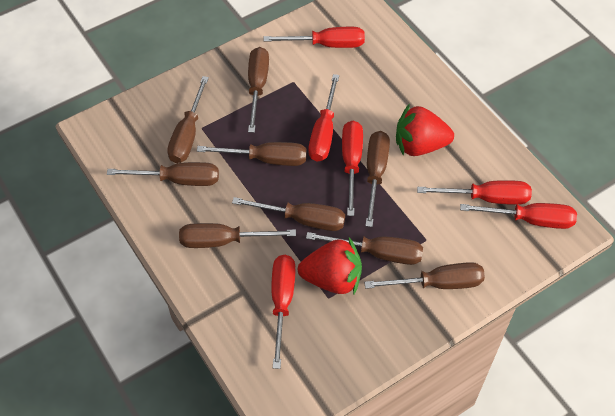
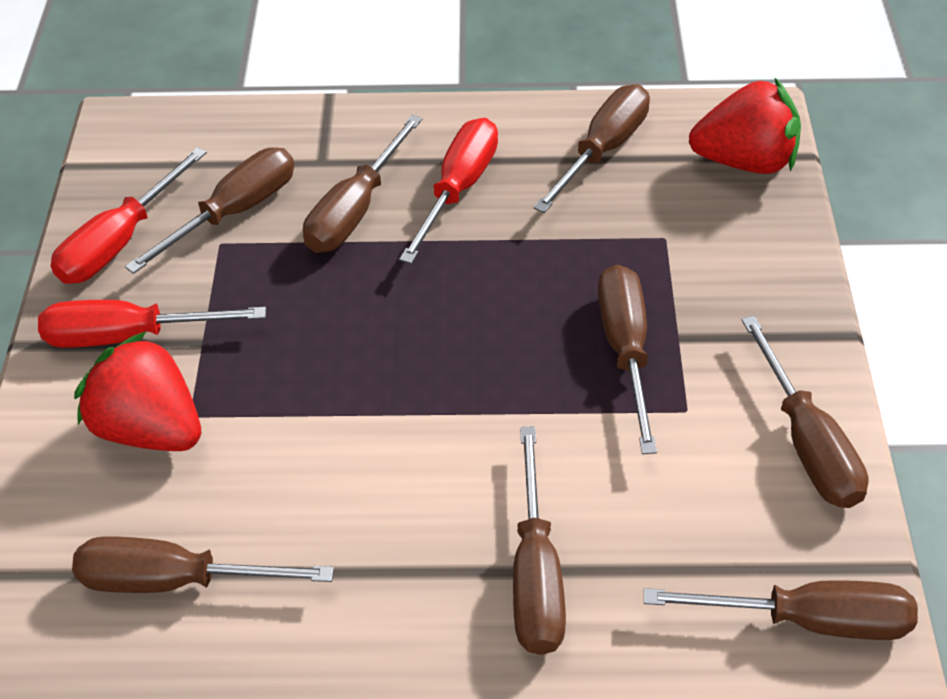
brown screwdriver: 9 -> 8
red screwdriver: 6 -> 3

